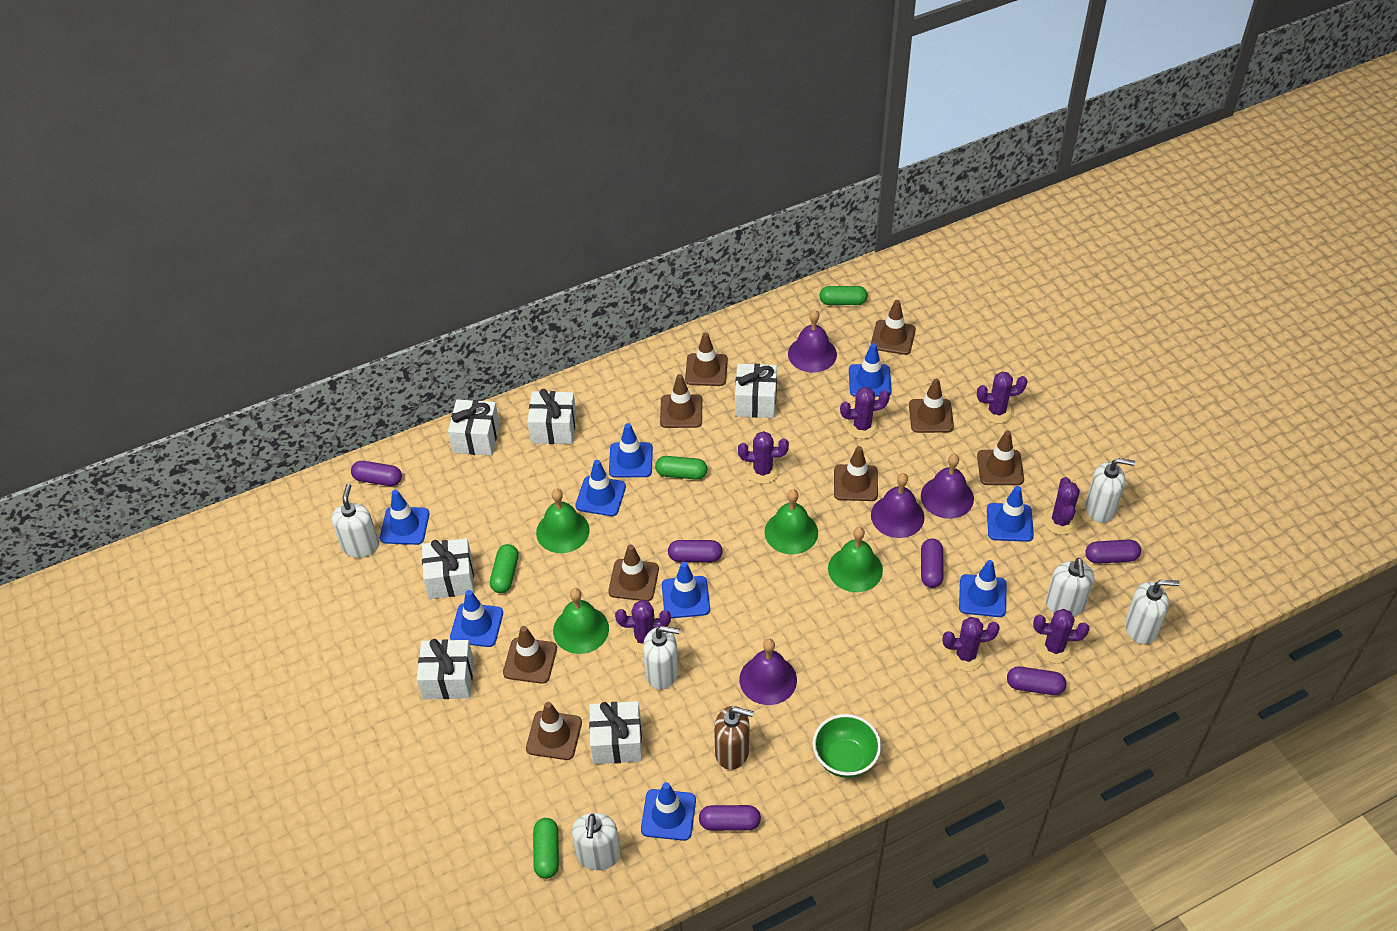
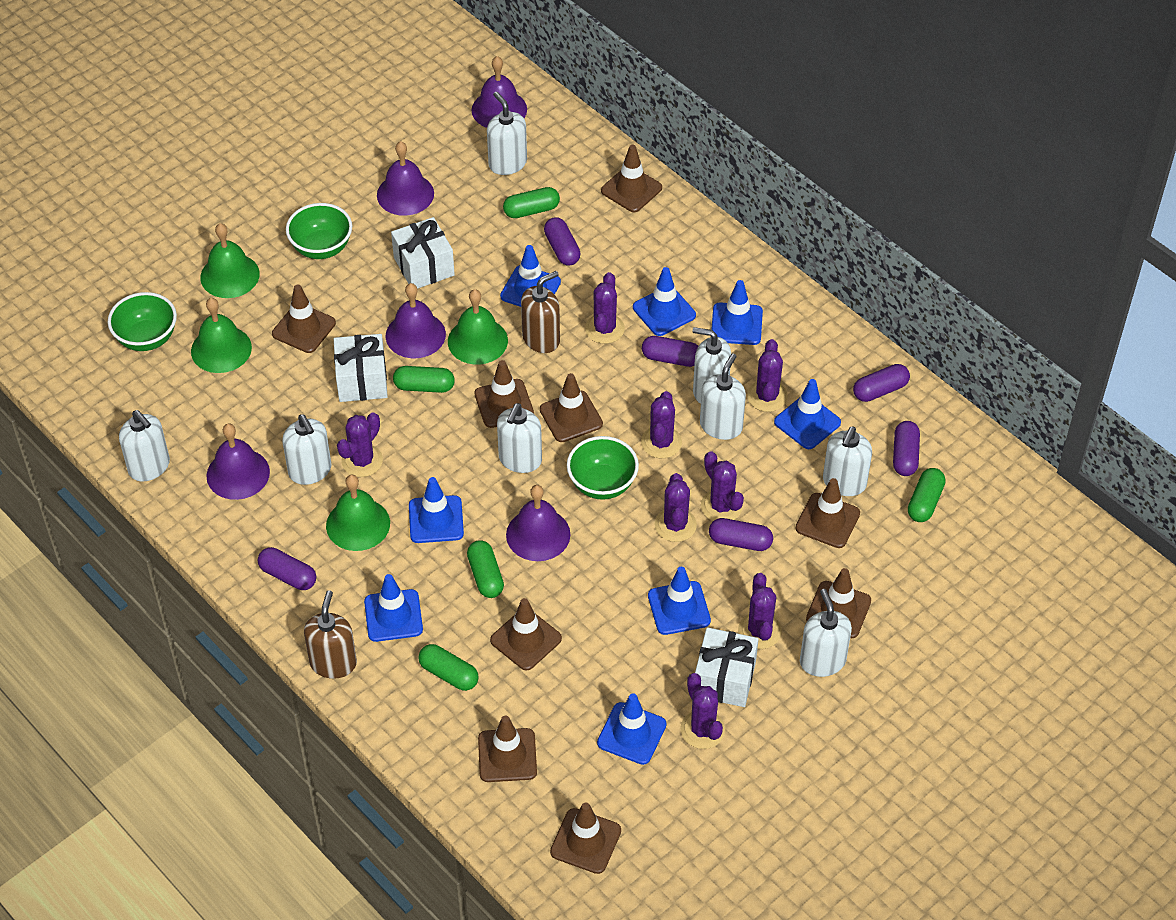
blue traffic cone: 9 -> 8
brown soap dispenser: 1 -> 2
green bowl: 1 -> 3
green capsule: 4 -> 5
purple bell: 4 -> 5
purple cactus: 7 -> 8
white gift: 6 -> 3
white soap dispenser: 6 -> 8

